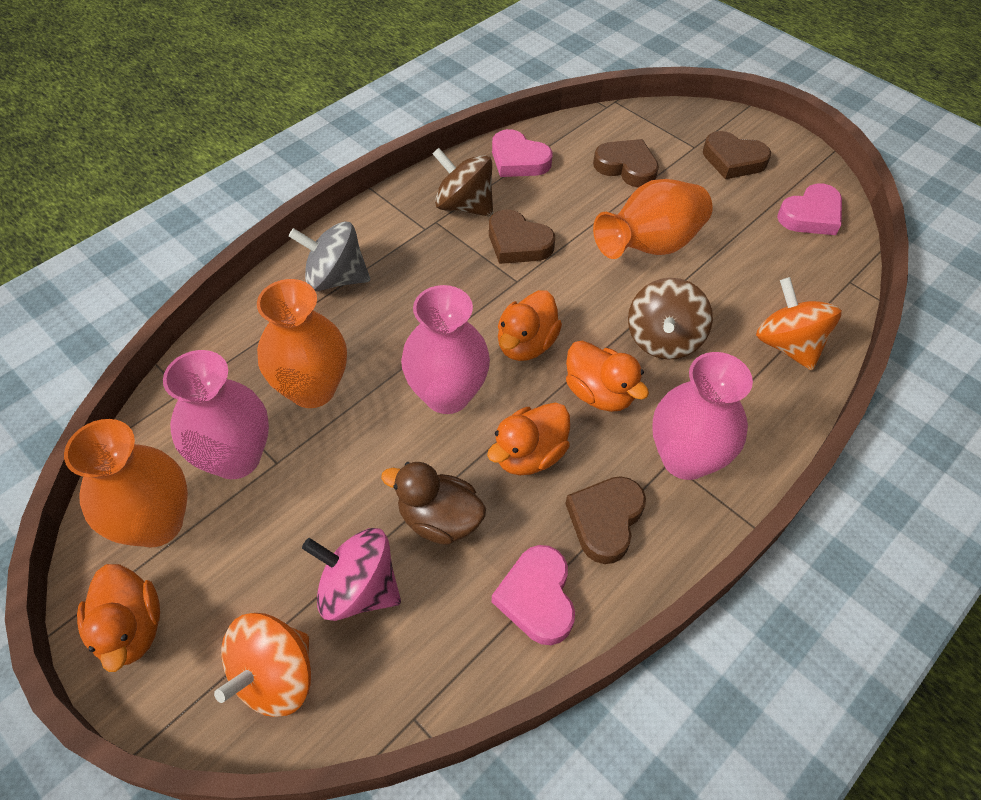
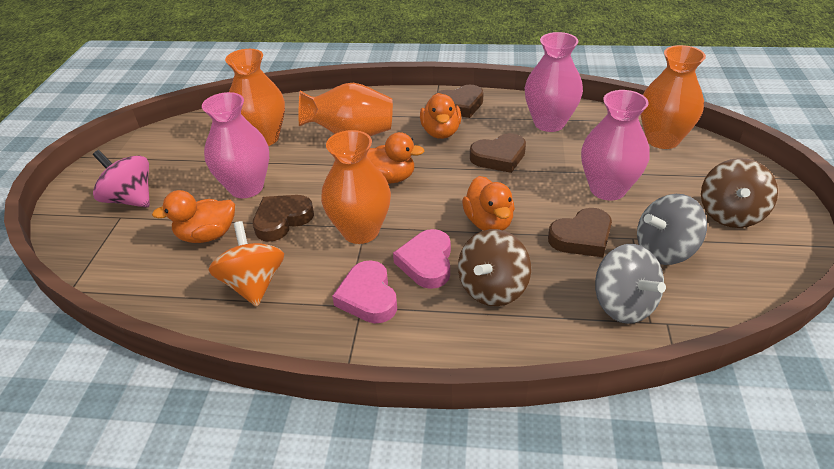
brown duck: 1 -> 0
grey spinning top: 1 -> 2
orange spinning top: 2 -> 1
orange vase: 3 -> 4
pink heart: 3 -> 2

